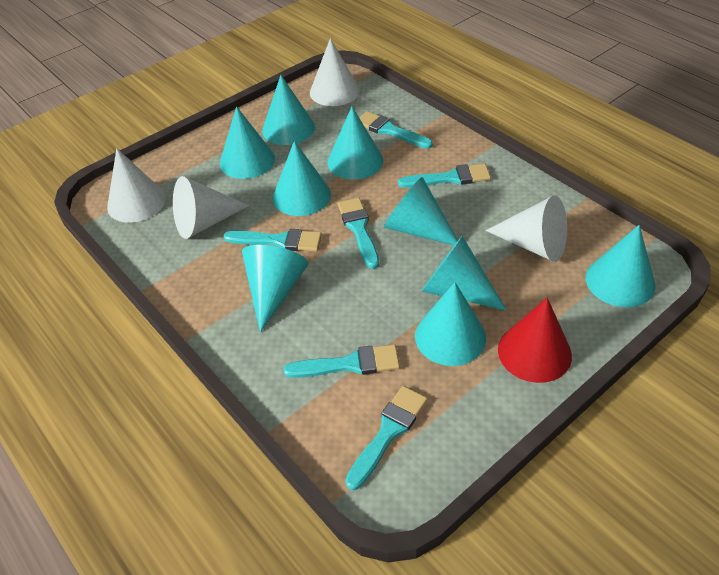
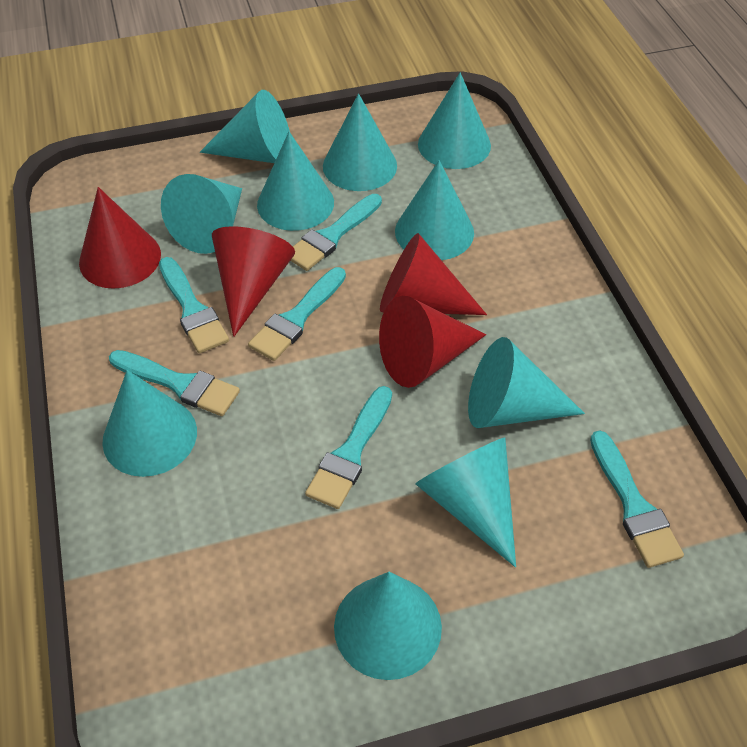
red cone: 1 -> 4
turquoise cone: 9 -> 10
white cone: 4 -> 0

